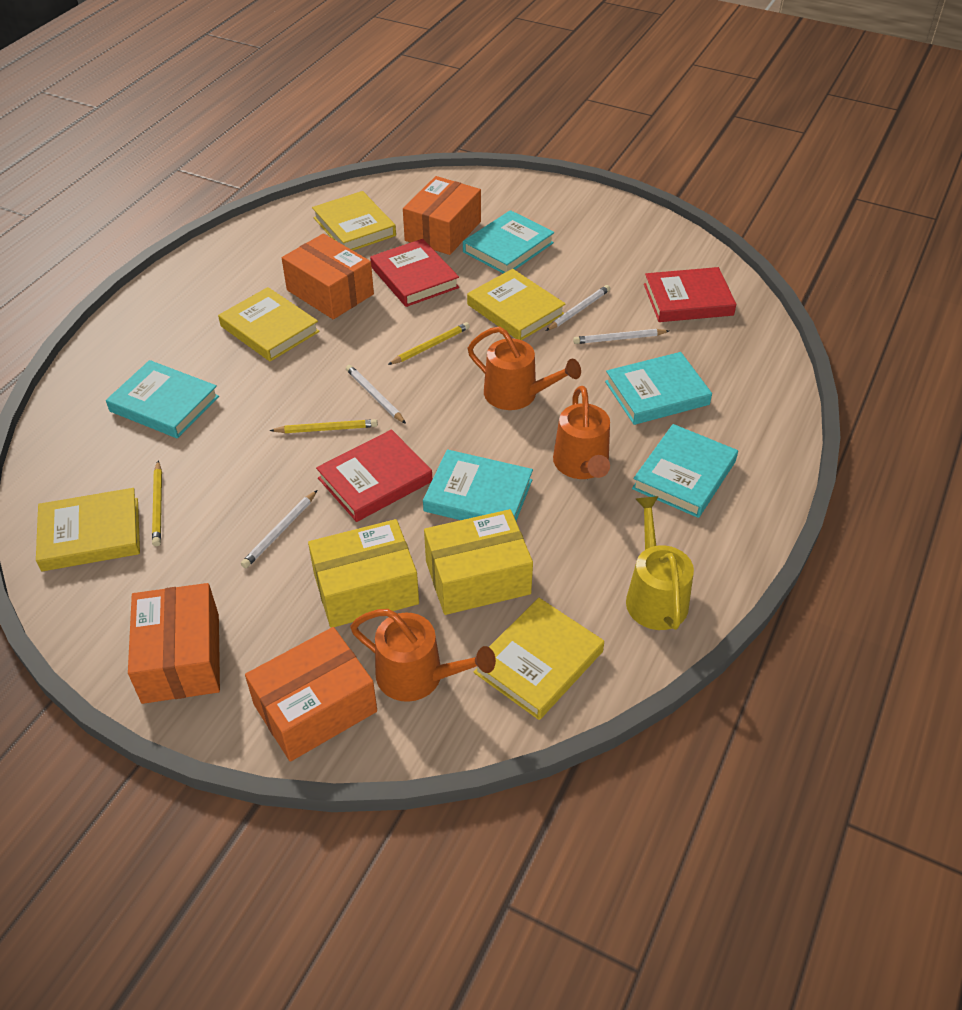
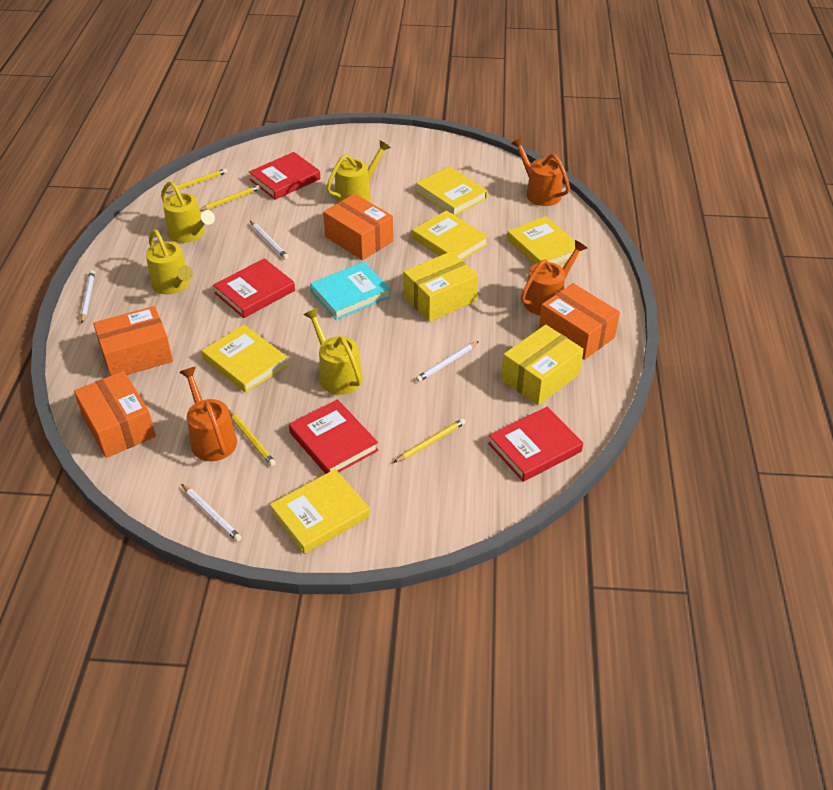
red book: 3 -> 4
turquoise book: 5 -> 1
yellow pencil: 3 -> 4
yellow watering can: 1 -> 4

